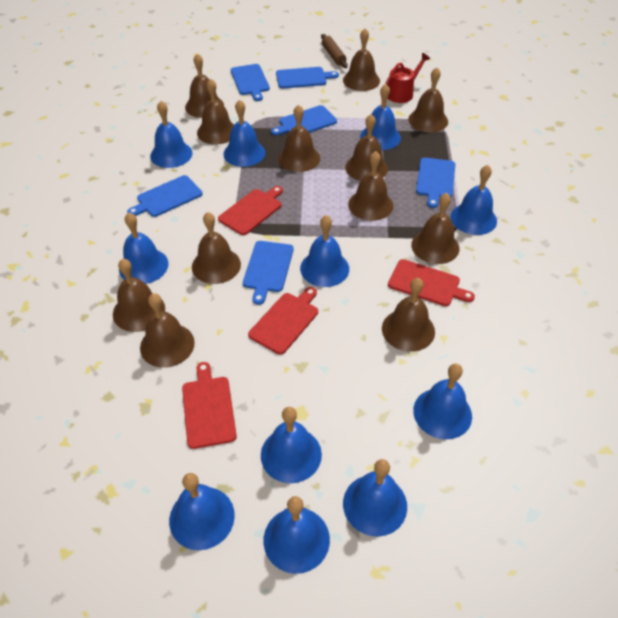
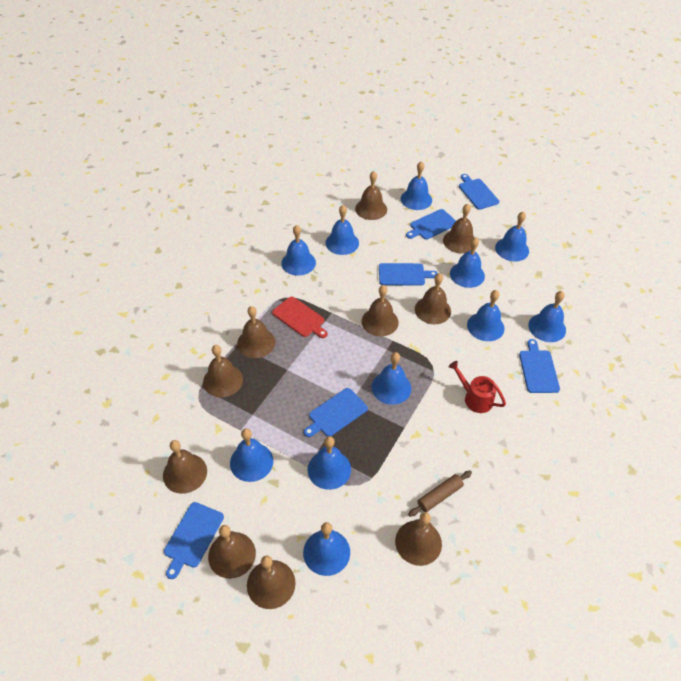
brown bell: 12 -> 10
red cutting board: 4 -> 1

